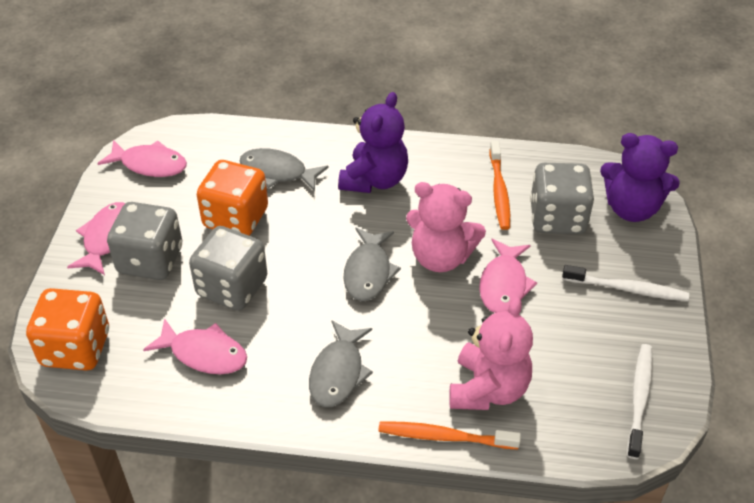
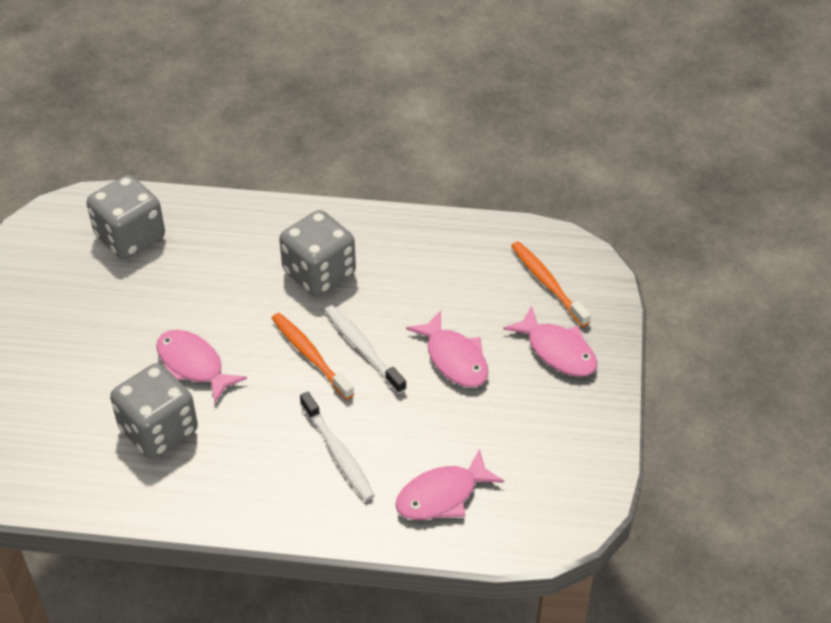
grey fish: 3 -> 0
orange dice: 2 -> 0
pink teddy bear: 2 -> 0
purple teddy bear: 2 -> 0

